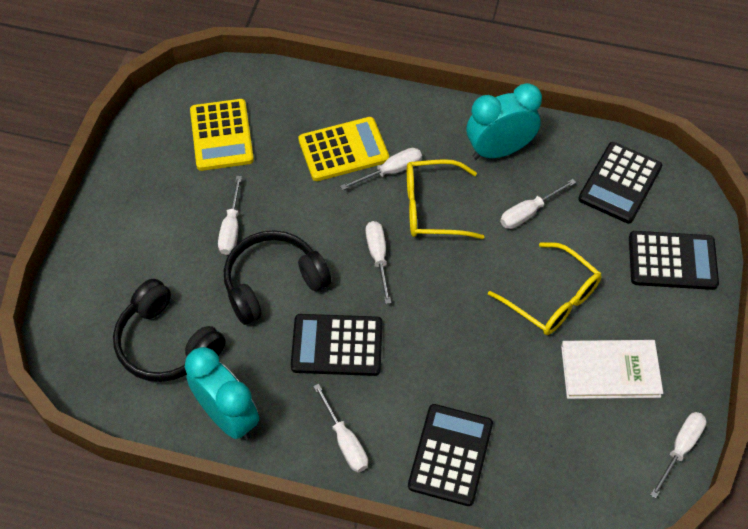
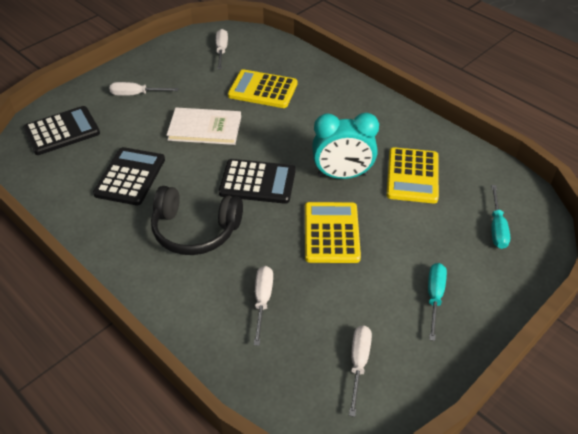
black calculator: 4 -> 3
black headphones: 2 -> 1
turquoise clock: 2 -> 1
turquoise screwdriver: 0 -> 2
white screwdriver: 6 -> 4
yellow calculator: 2 -> 3
yellow glasses: 2 -> 0

